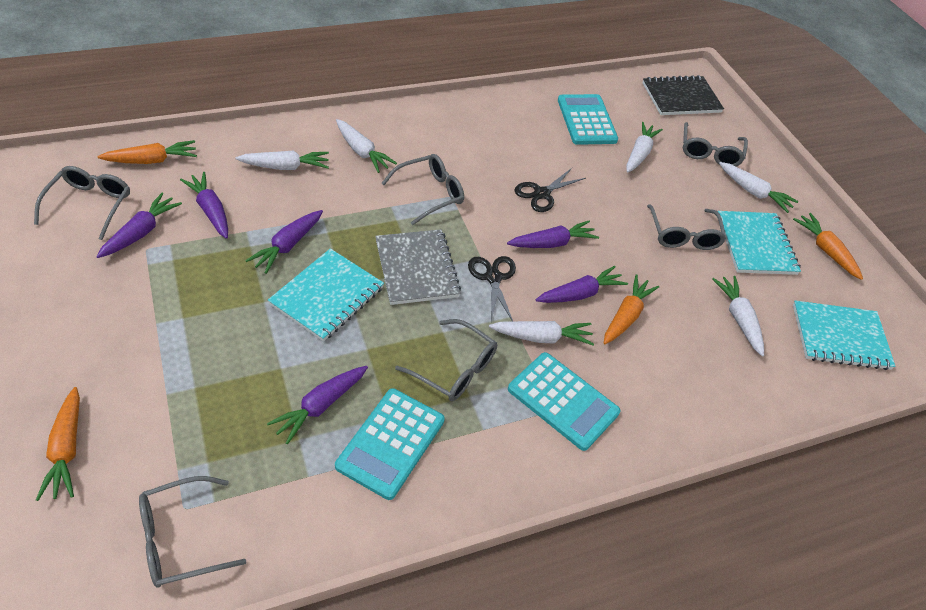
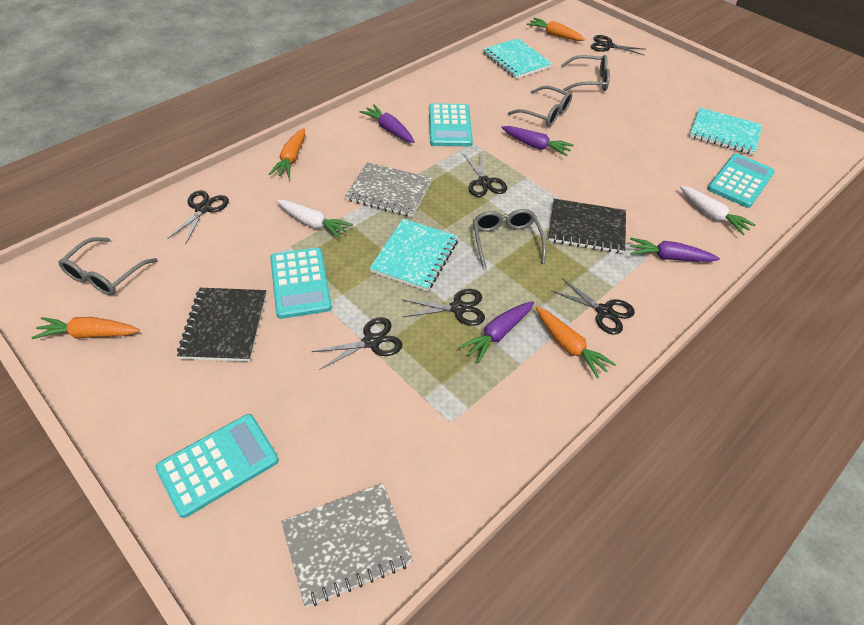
black notebook: 1 -> 2
black scissors: 2 -> 6
grey glasses: 6 -> 4
grey notebook: 1 -> 2
purple carrot: 6 -> 4
turquoise calculator: 3 -> 4
white carrot: 6 -> 2

